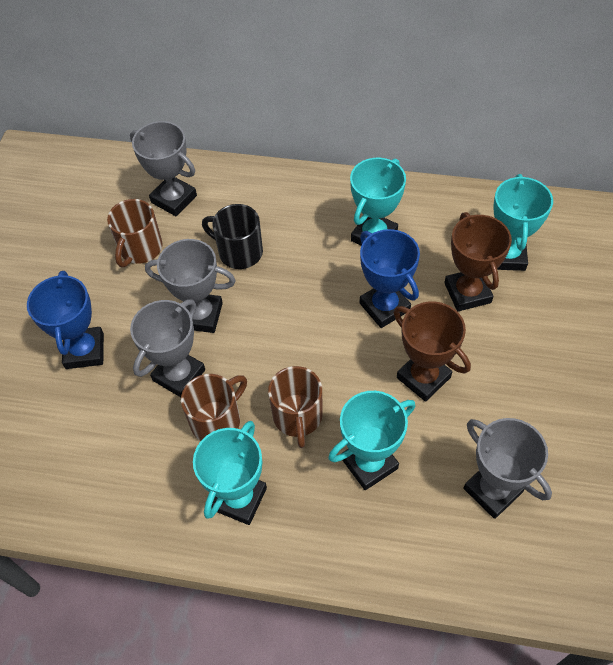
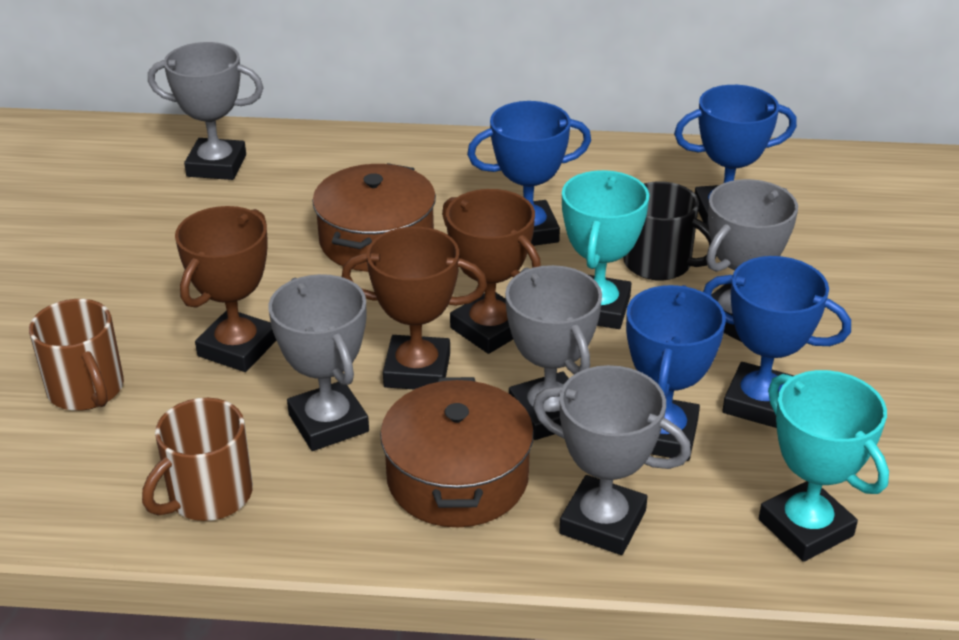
blue trophy: 2 -> 4
brown mug: 3 -> 2
brown pot: 0 -> 2
brown trophy: 2 -> 3
grey trophy: 4 -> 5
turquoise trophy: 4 -> 2

